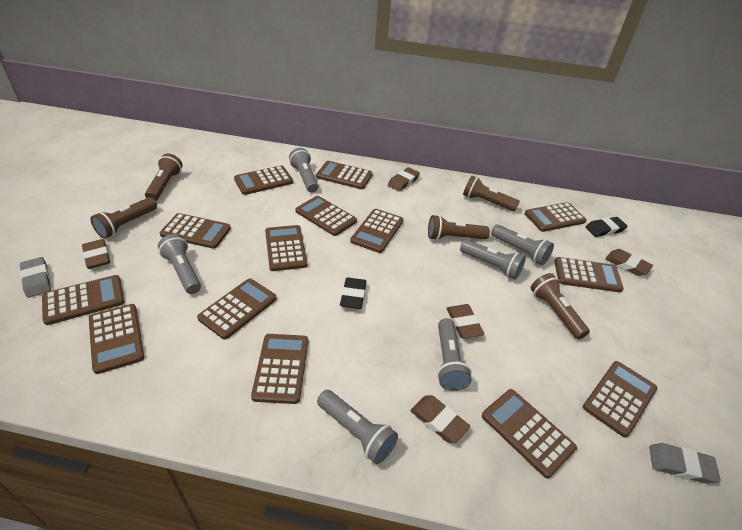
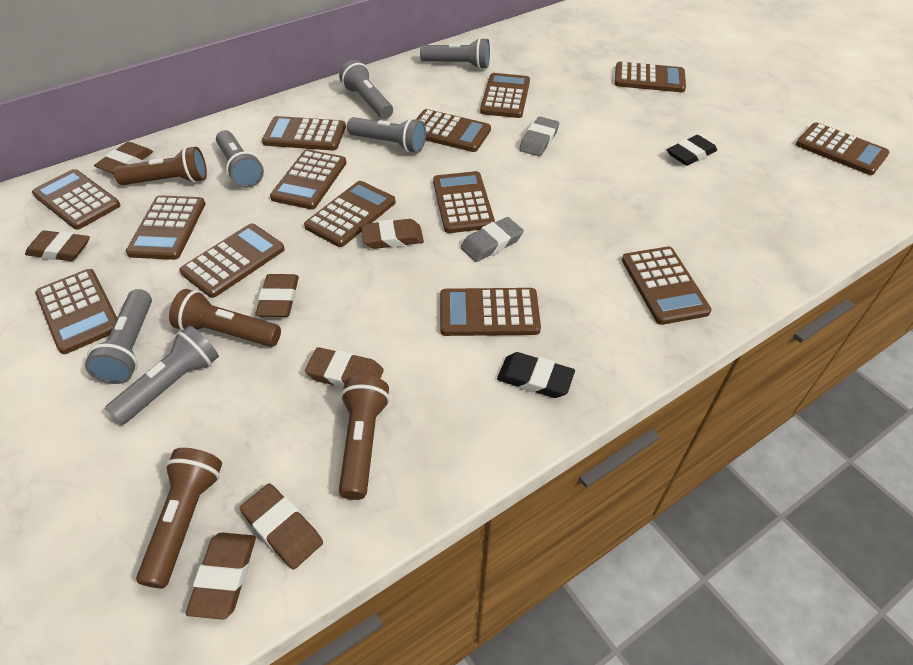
brown eraser: 5 -> 7
brown flashlight: 5 -> 4

